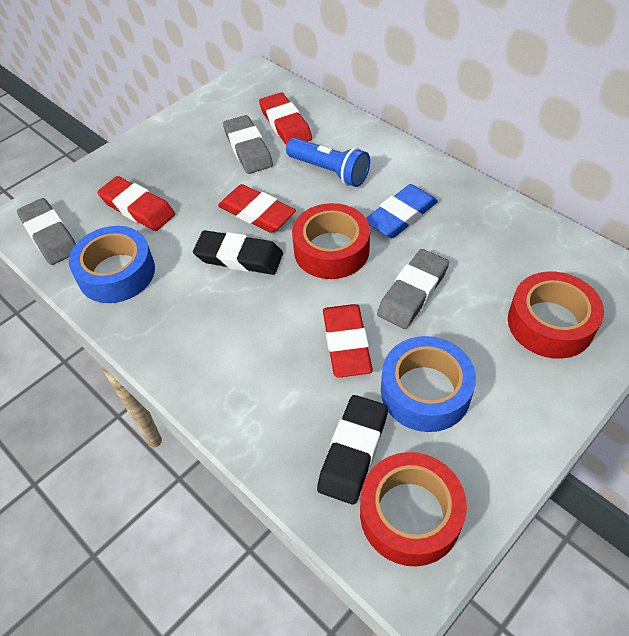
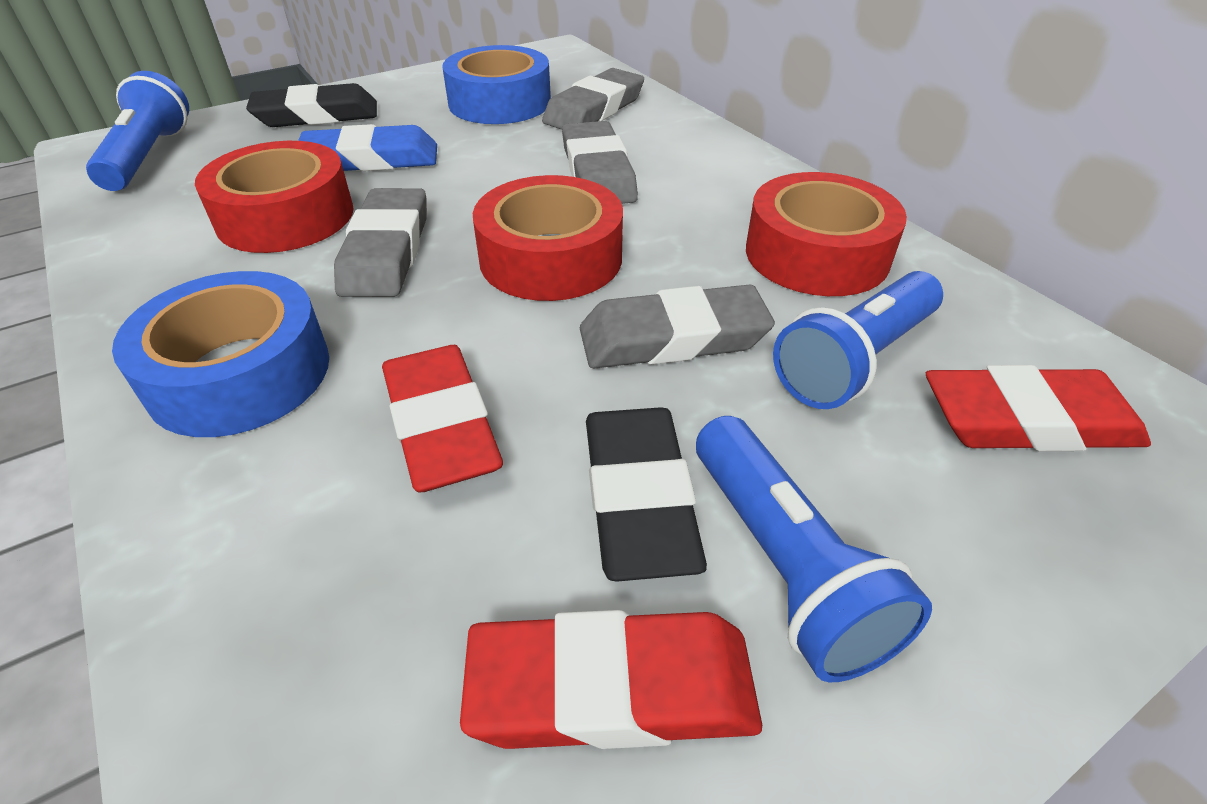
blue flashlight: 1 -> 3
grey eraser: 3 -> 4
red eraser: 4 -> 3

